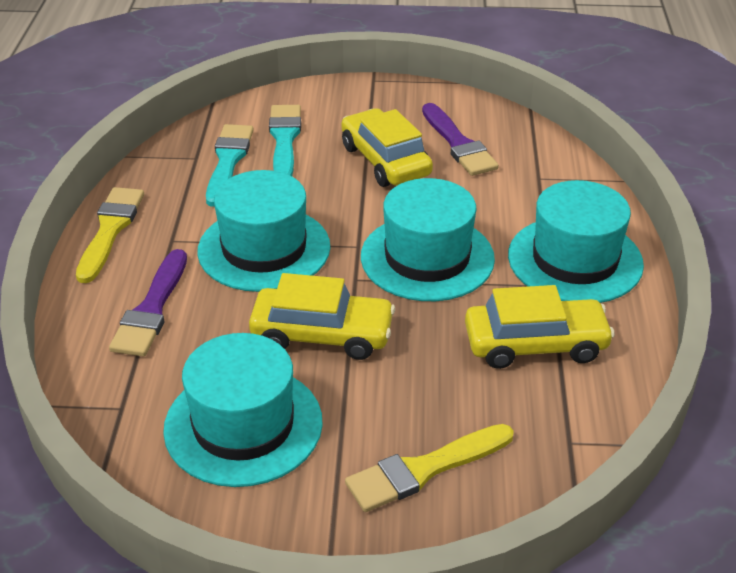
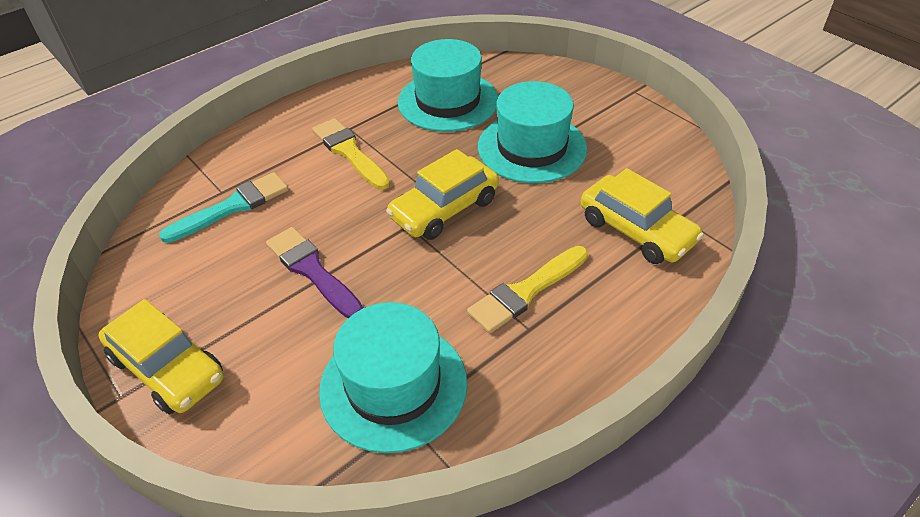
purple brush: 2 -> 1
turquoise brush: 2 -> 1
turquoise hat: 4 -> 3

